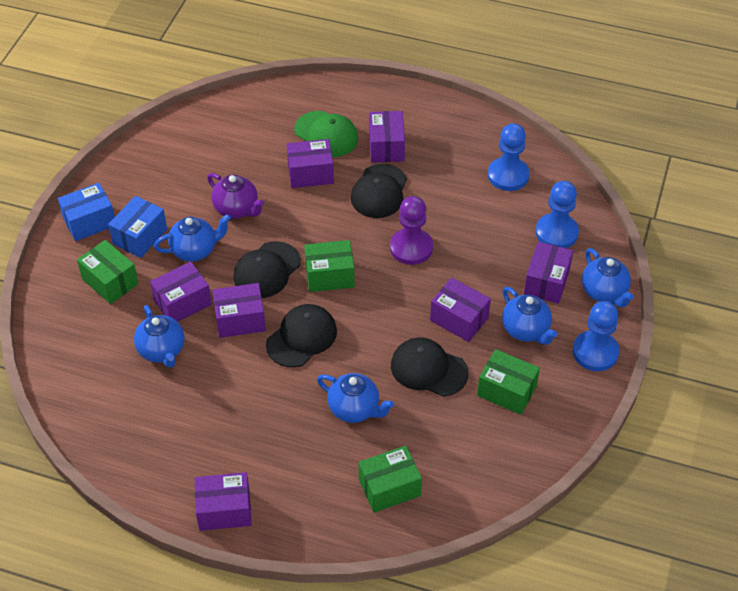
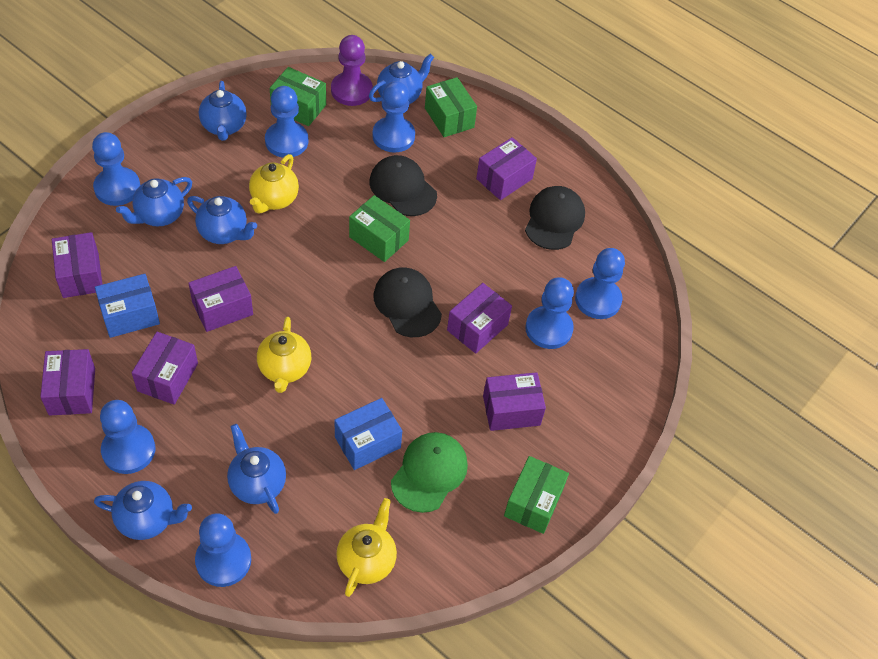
black cap: 4 -> 3
blue pawn: 3 -> 7
blue teapot: 5 -> 6
purple teapot: 1 -> 0
yellow teapot: 0 -> 3

